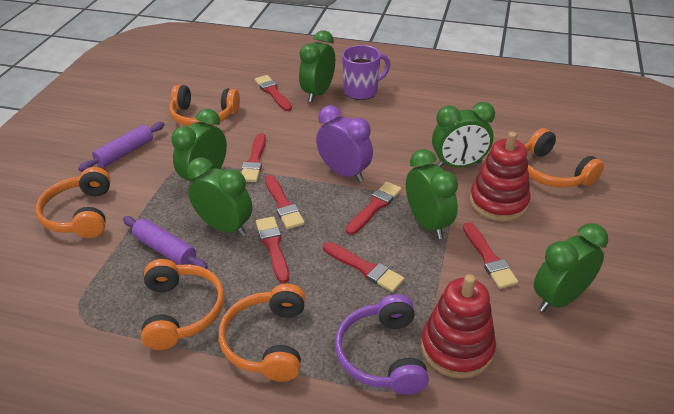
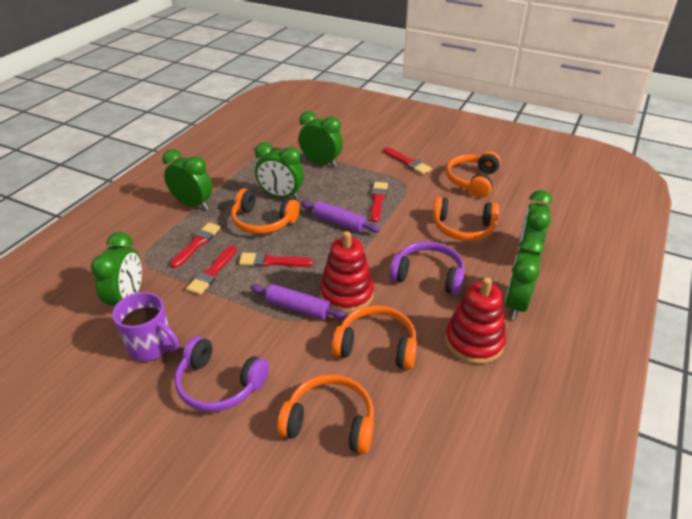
purple clock: 1 -> 0
purple headphones: 1 -> 2
red brush: 7 -> 5

